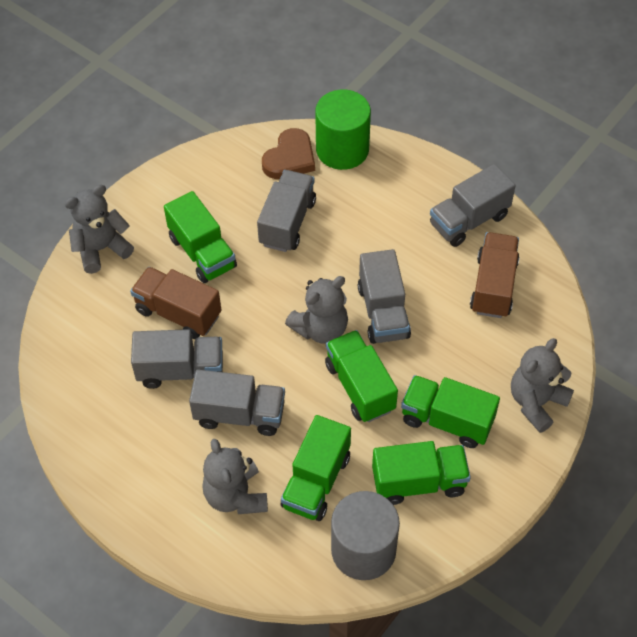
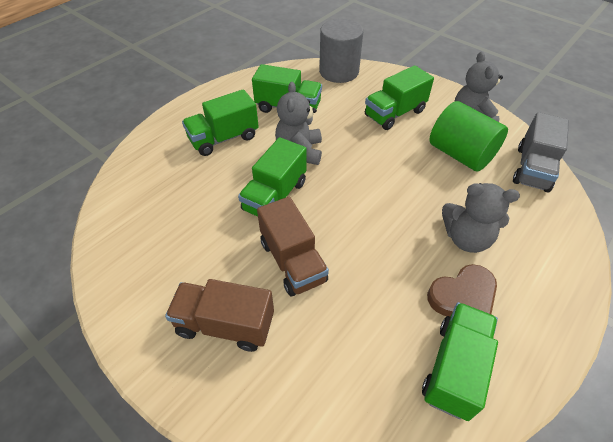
grey teddy bear: 4 -> 3
grey truck: 5 -> 1

